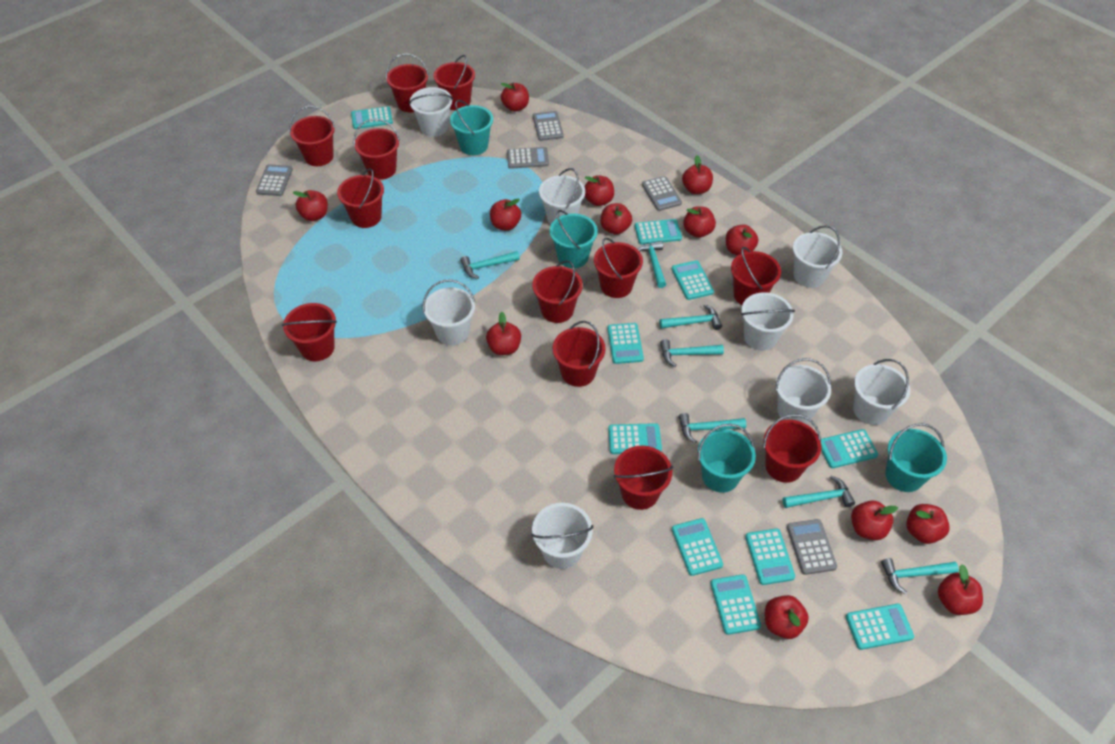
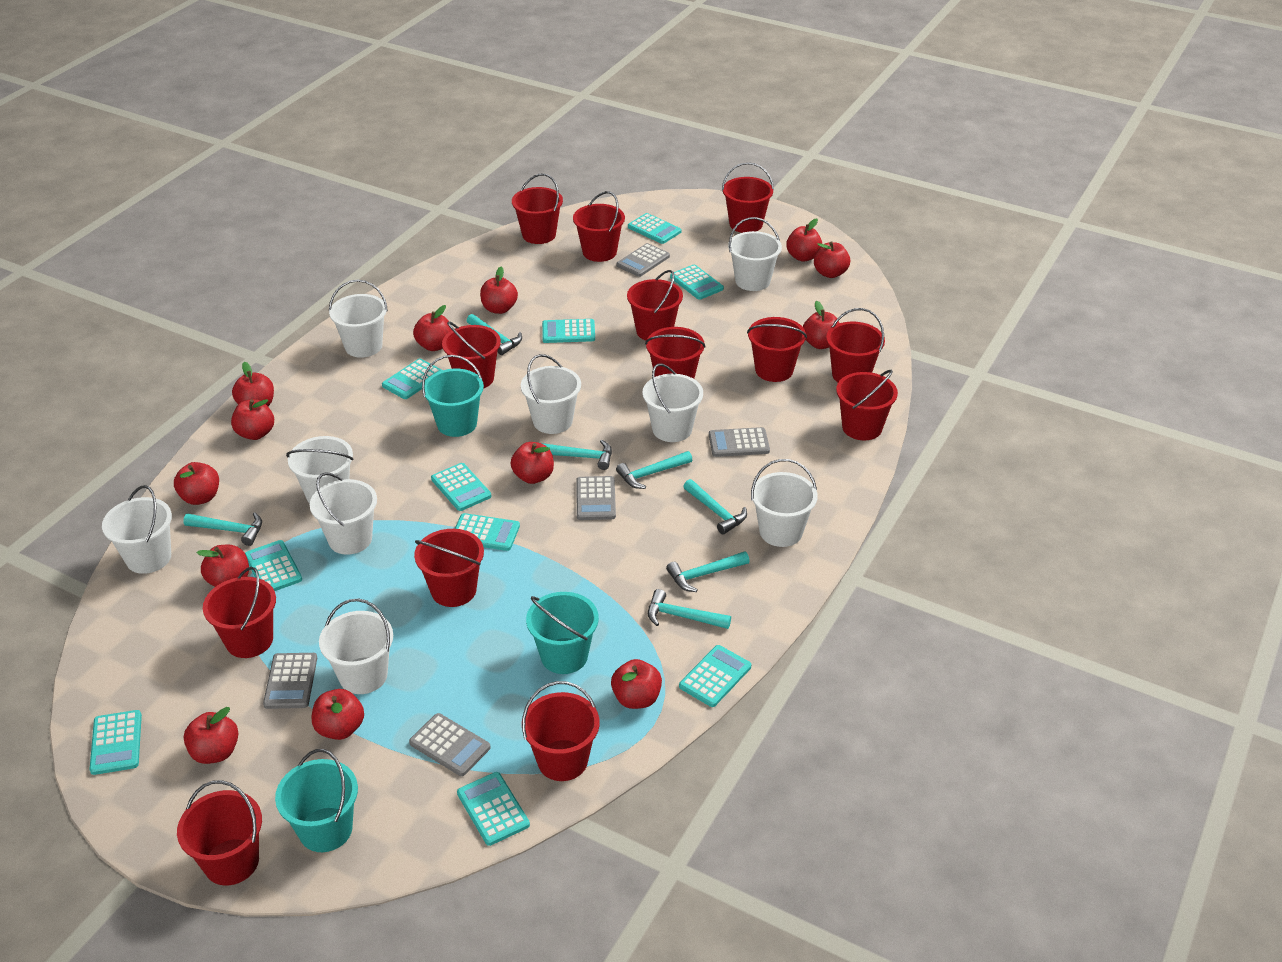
red bucket: 12 -> 13
turquoise bucket: 4 -> 3
white bucket: 8 -> 9

